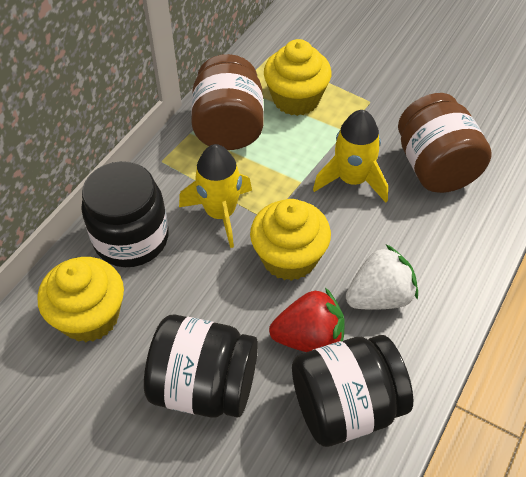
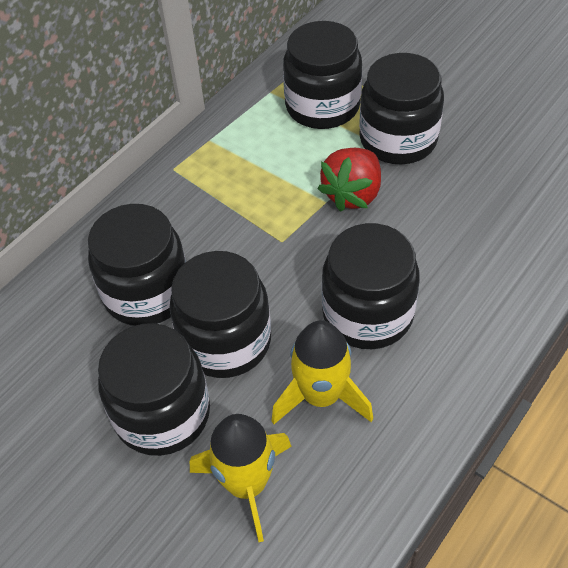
black jar: 3 -> 6
brown jar: 2 -> 0
white strawberry: 1 -> 0
yellow cupcake: 3 -> 0

